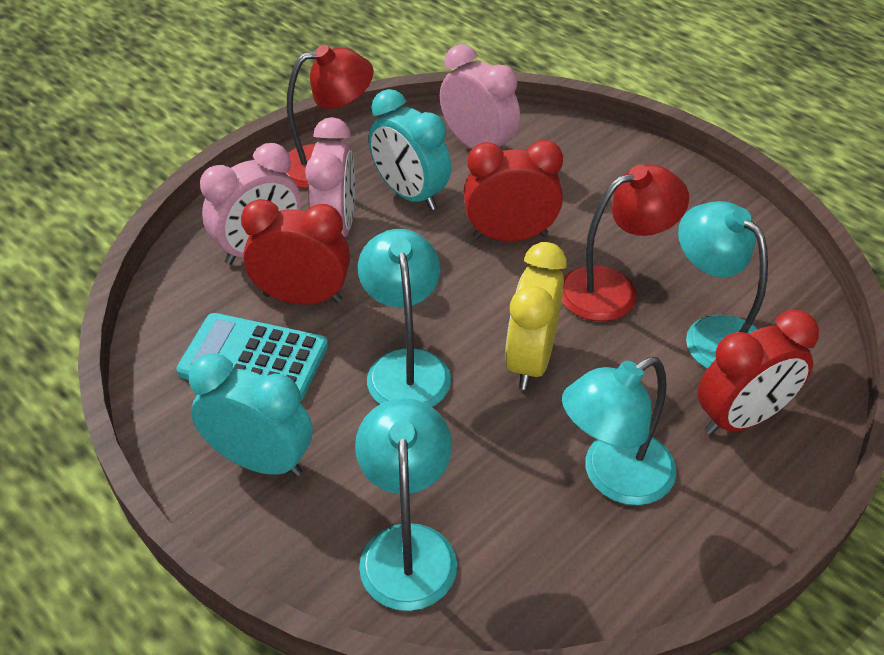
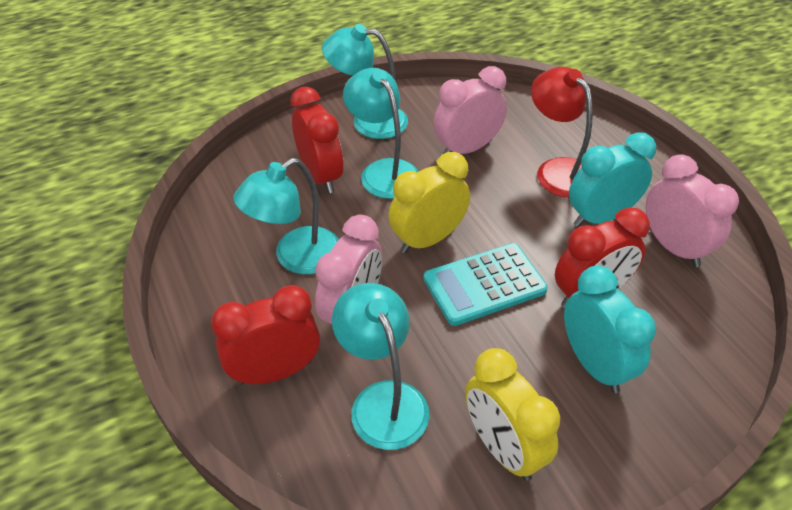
red lamp: 2 -> 1
yellow clock: 1 -> 2

